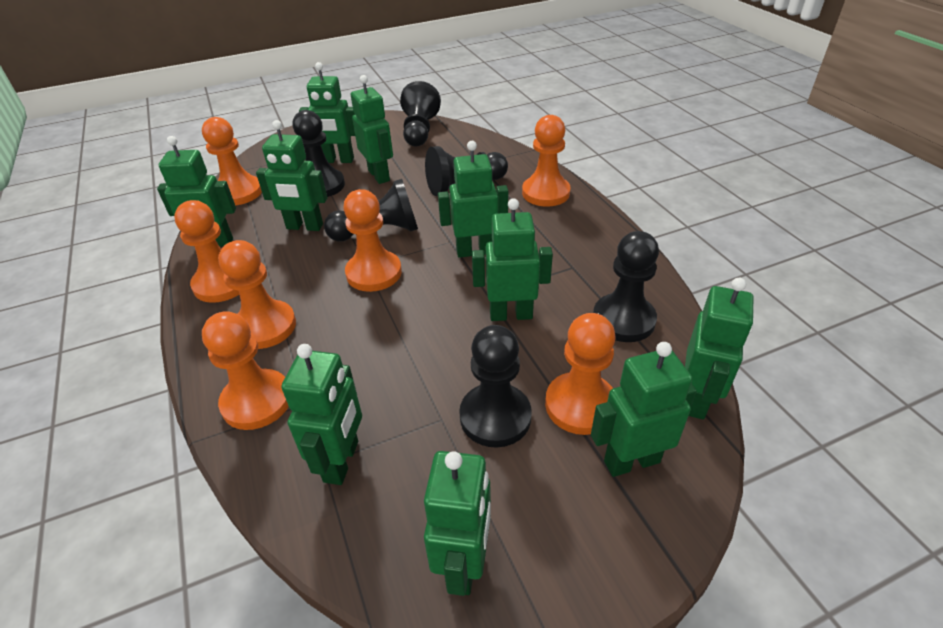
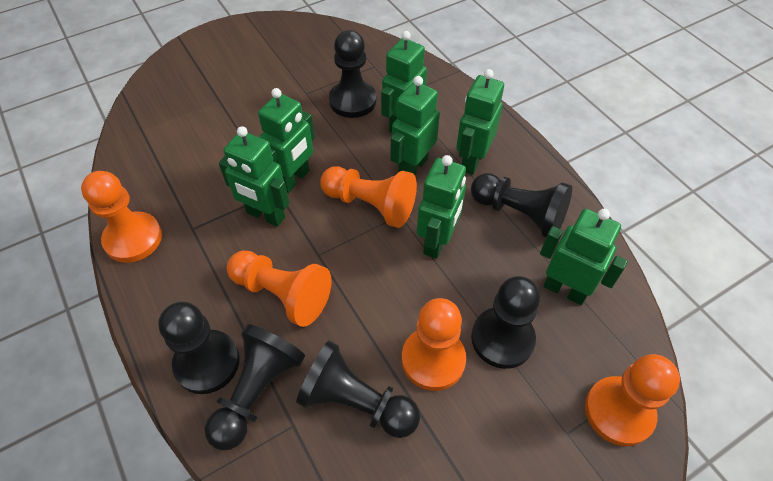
green robot: 10 -> 7
orange pawn: 7 -> 5

